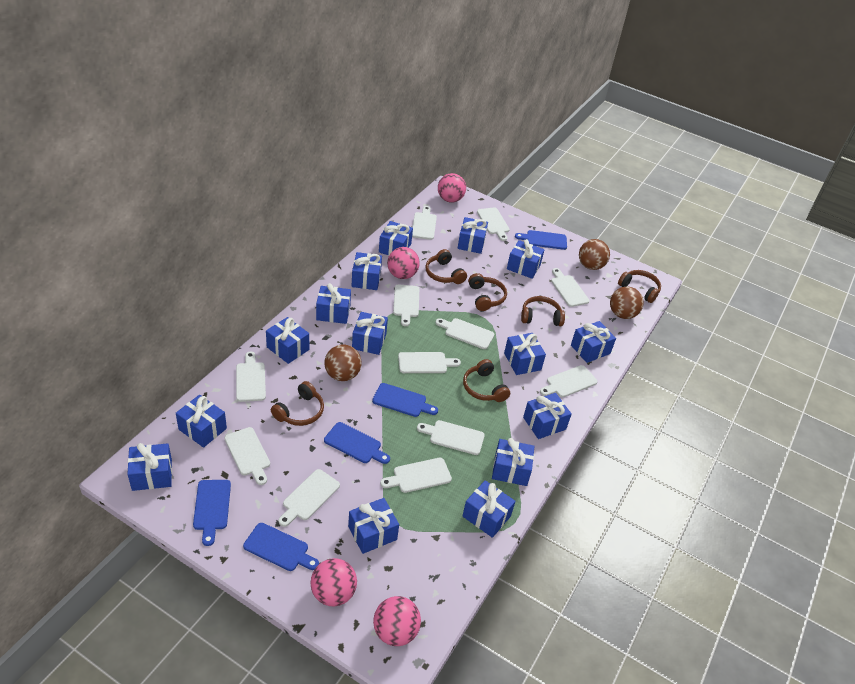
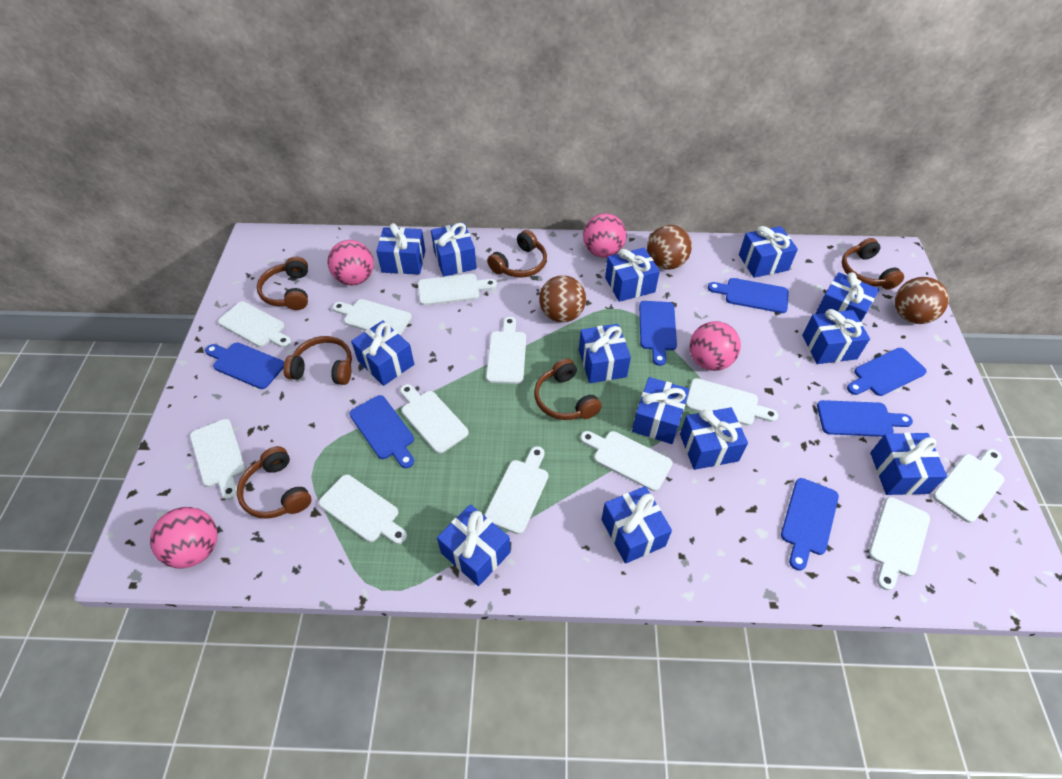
blue cutting board: 5 -> 7
blue gift: 15 -> 13

